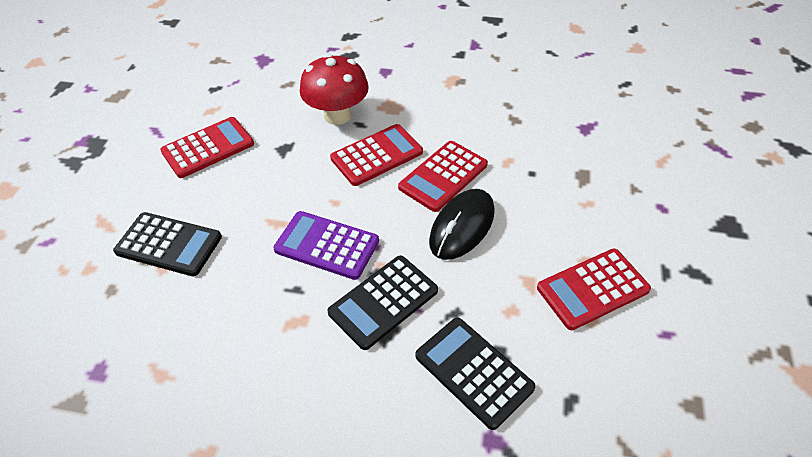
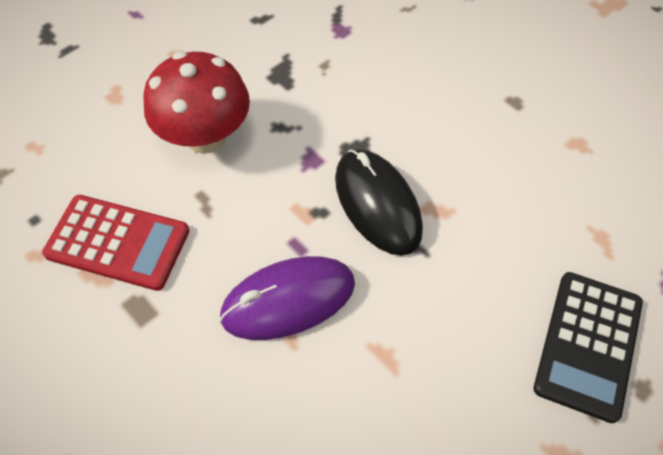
black calculator: 3 -> 1
purple calculator: 1 -> 0
purple mouse: 0 -> 1
red calculator: 4 -> 1

